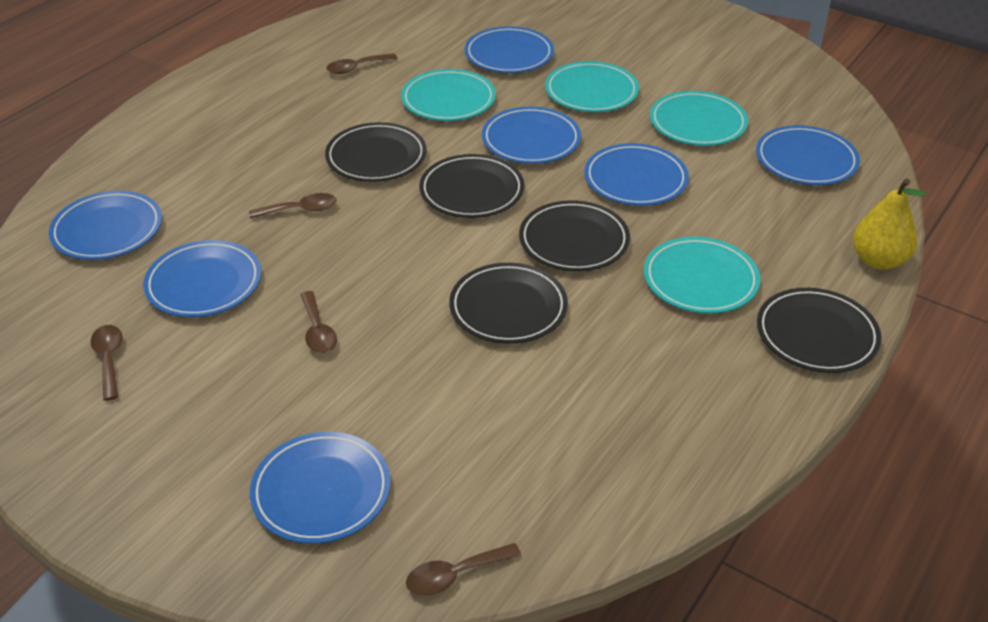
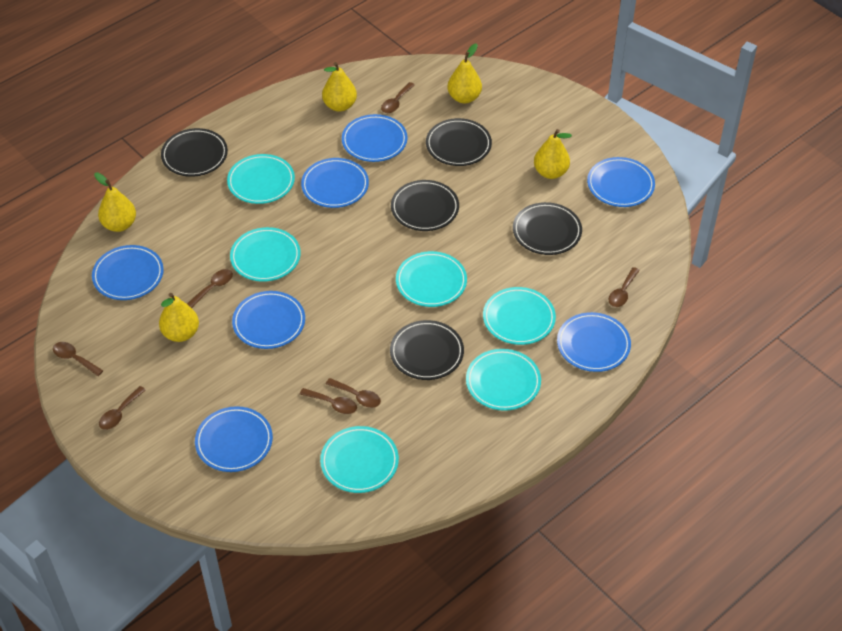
brown spoon: 5 -> 7
turquoise plate: 4 -> 6
yellow pear: 1 -> 5

